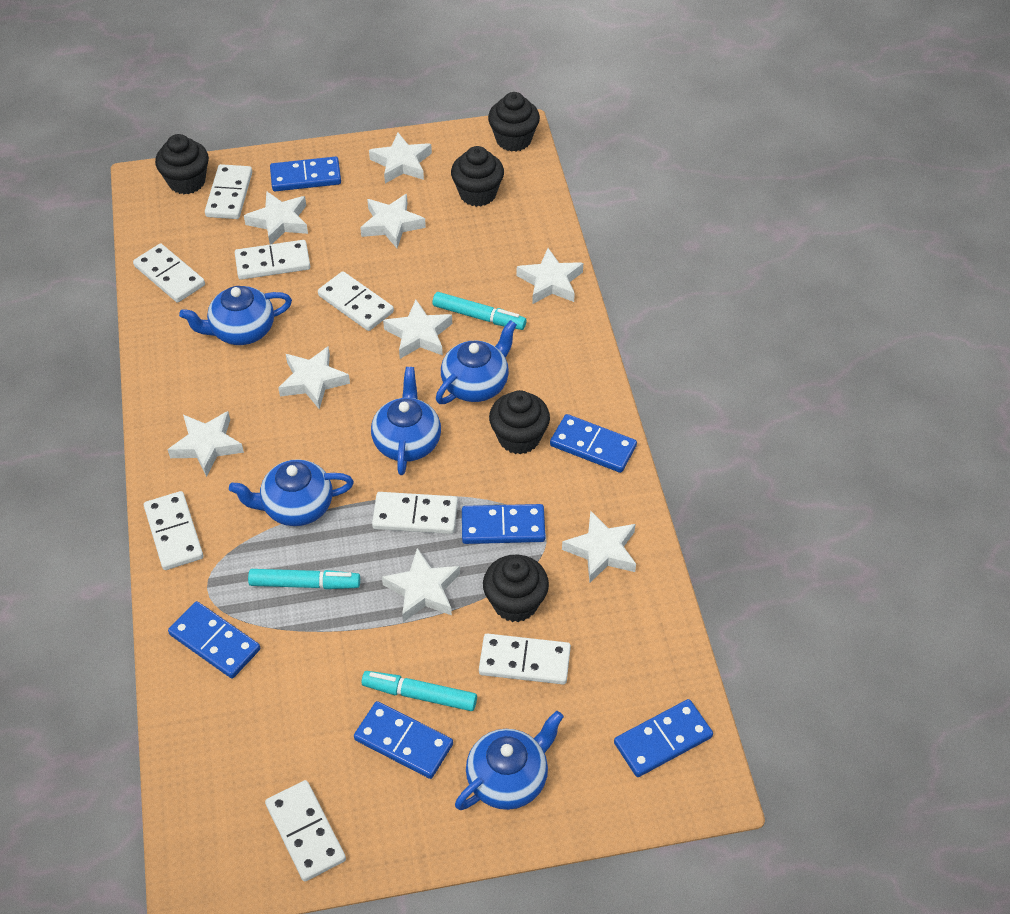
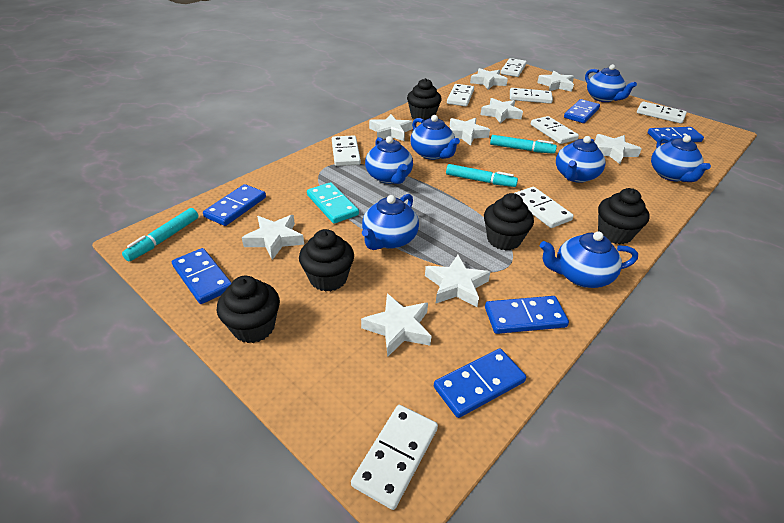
blue teapot: 5 -> 7
turquoise domino: 0 -> 1

